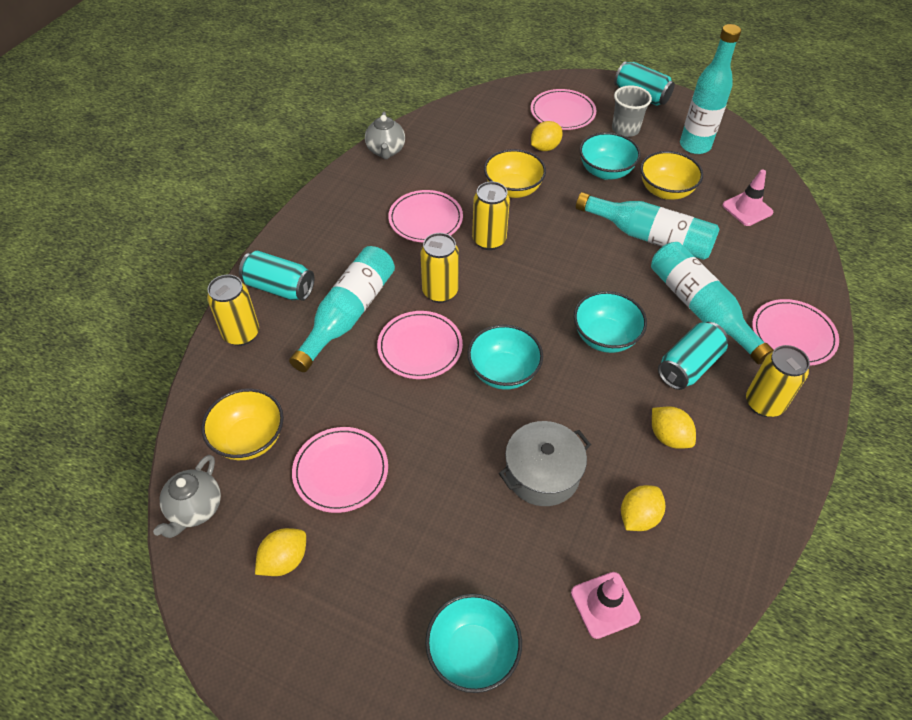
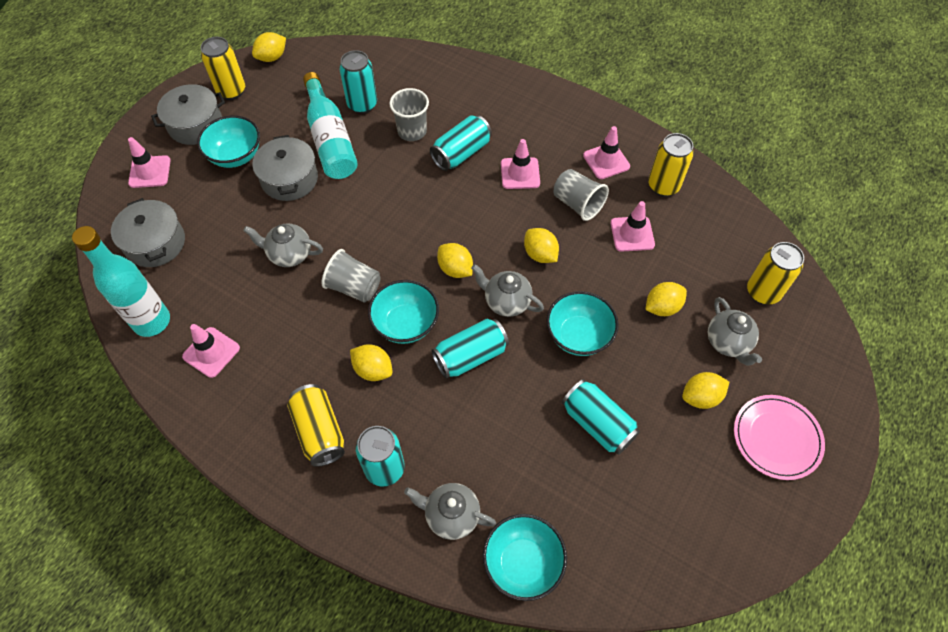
grey cup: 1 -> 3
grey pot: 1 -> 3
grey teapot: 2 -> 4
pink plate: 5 -> 1
pink traffic cone: 2 -> 5
turquoise bottle: 4 -> 2
turquoise can: 3 -> 5
yellow bowl: 3 -> 0
yellow lemon: 4 -> 6

